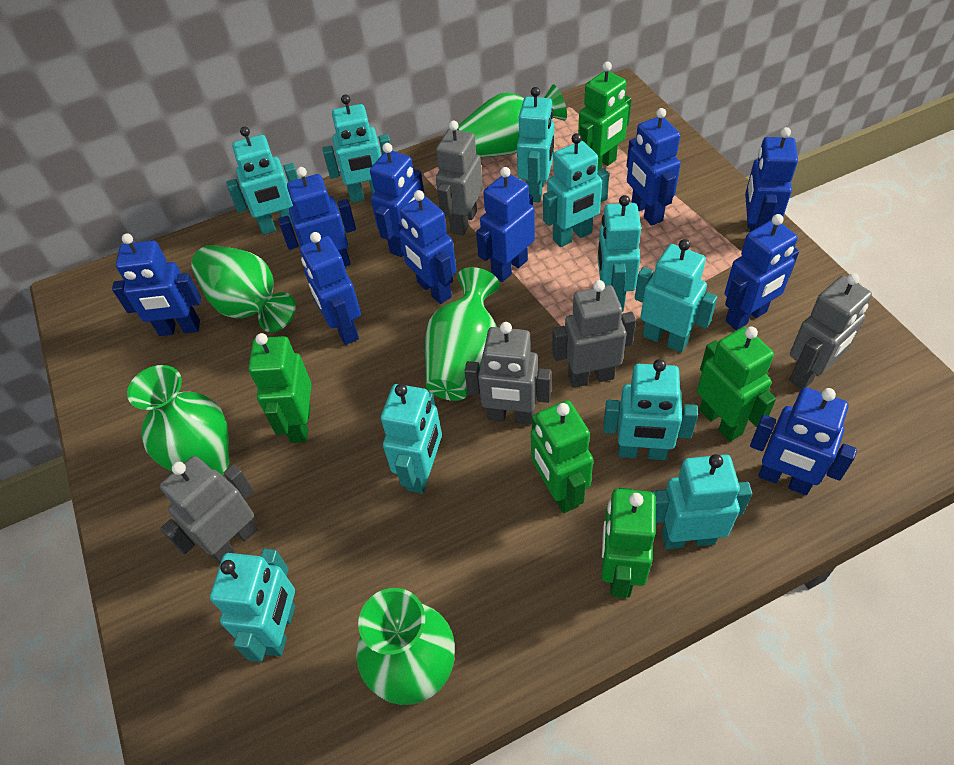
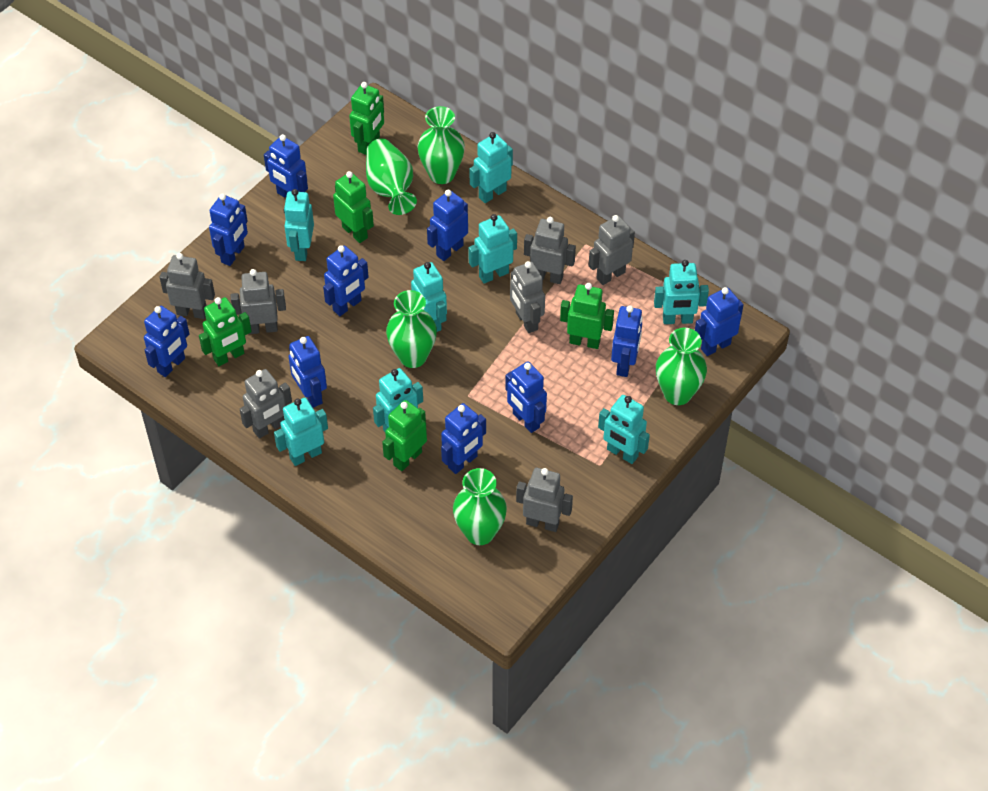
grey robot: 5 -> 7
turquoise robot: 10 -> 8

